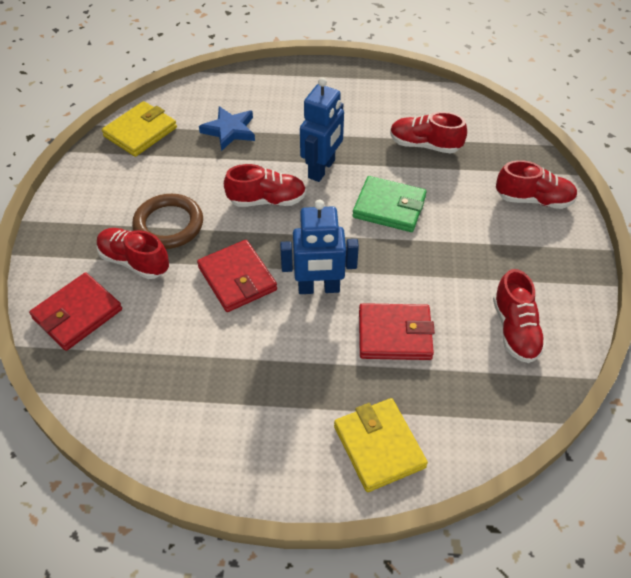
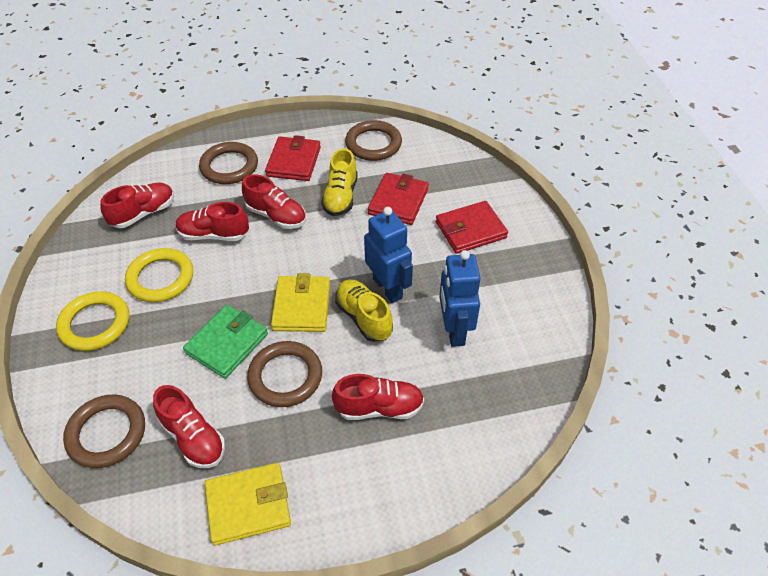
blue star: 1 -> 0
brown ring: 1 -> 4
yellow ring: 0 -> 2
yellow shoe: 0 -> 2

